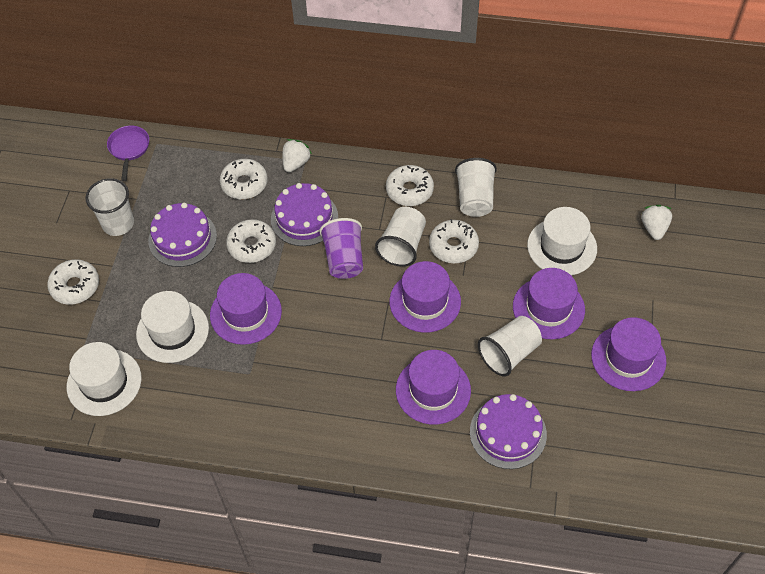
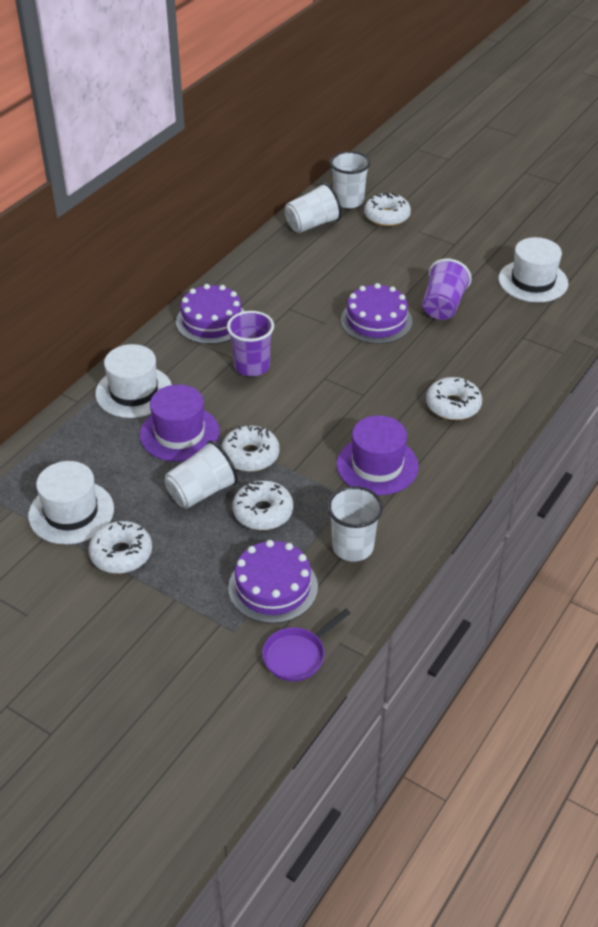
purple cup: 1 -> 2
purple hat: 5 -> 2
white strawberry: 2 -> 0

